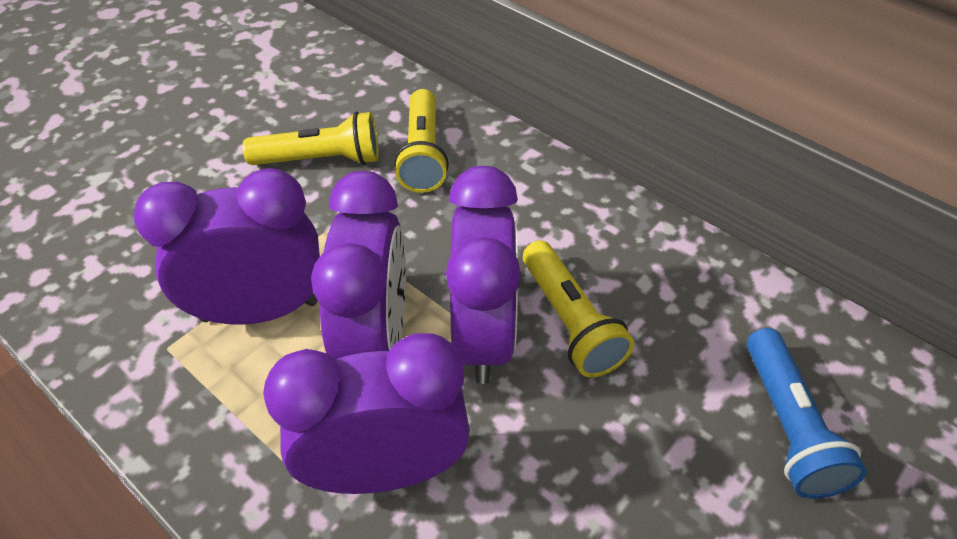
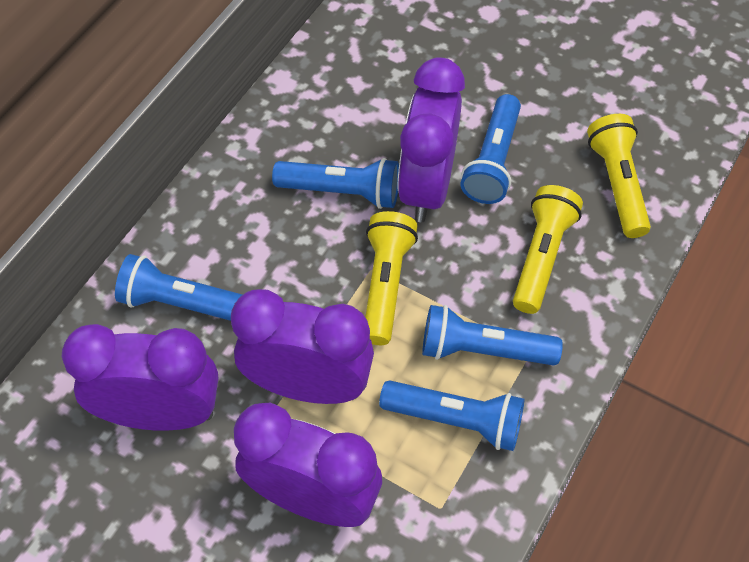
blue flashlight: 1 -> 5

